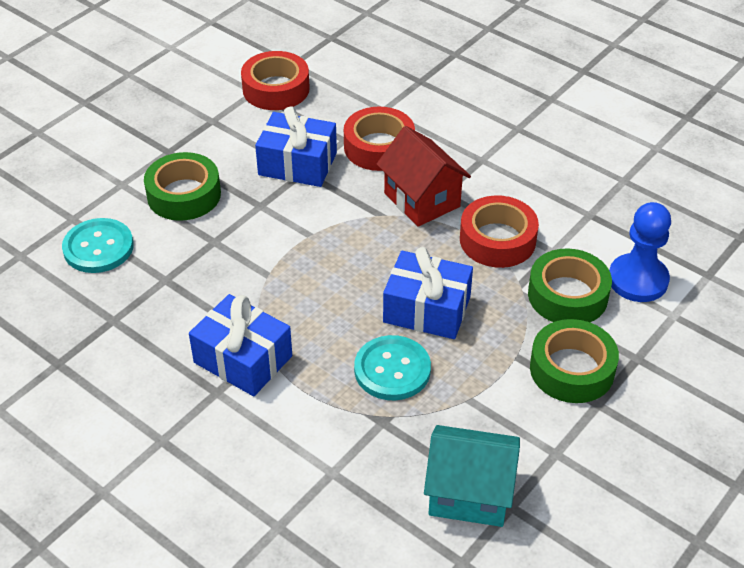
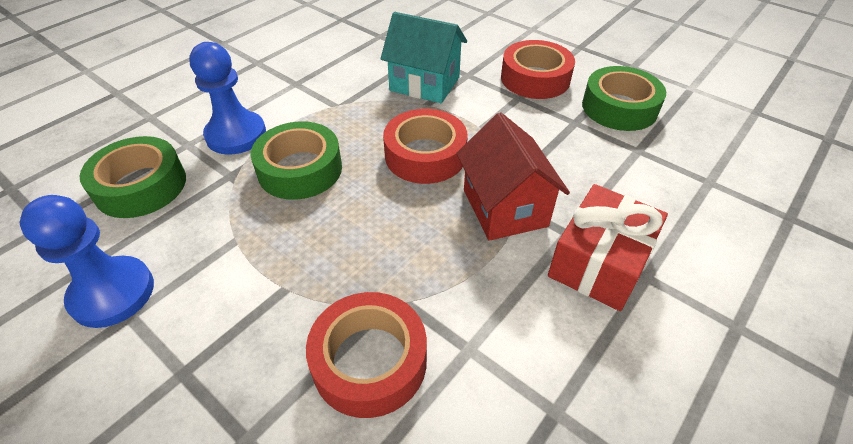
blue gift: 3 -> 0
blue pawn: 1 -> 2
red gift: 0 -> 1
turquoise button: 2 -> 0

